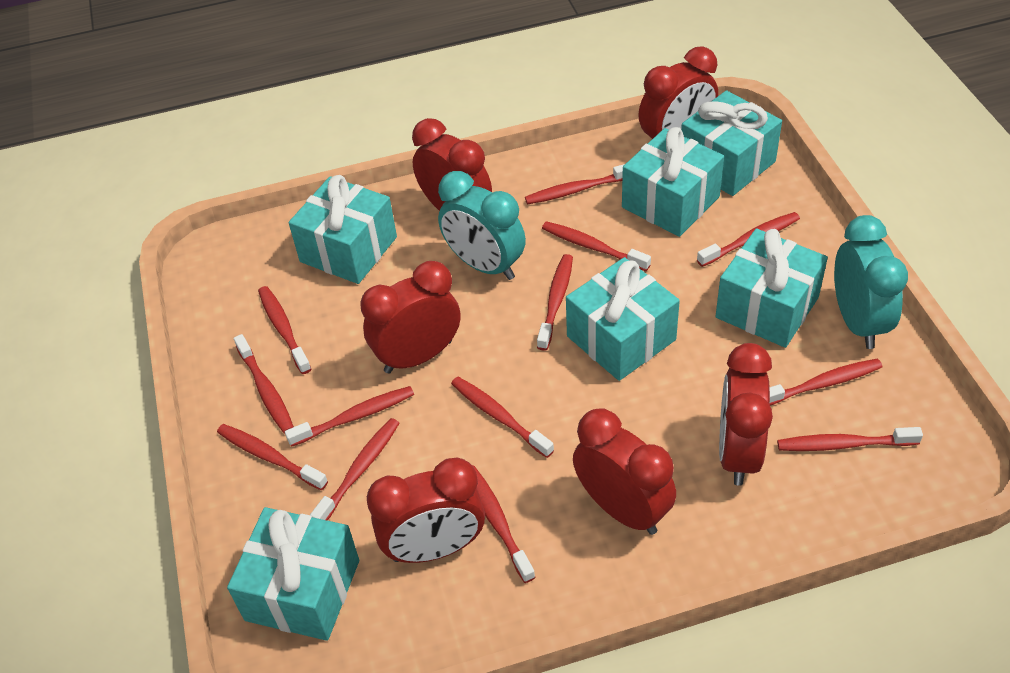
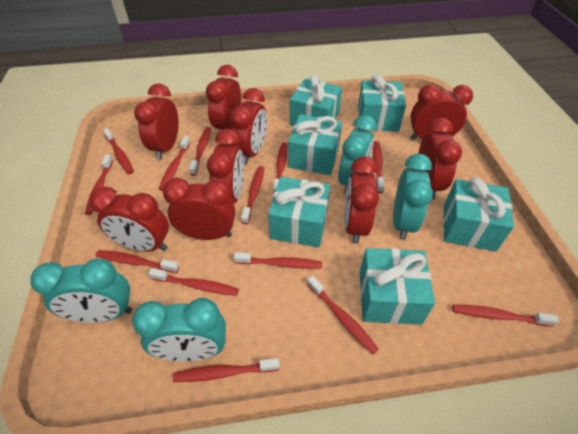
red clock: 6 -> 9
turquoise clock: 2 -> 4

